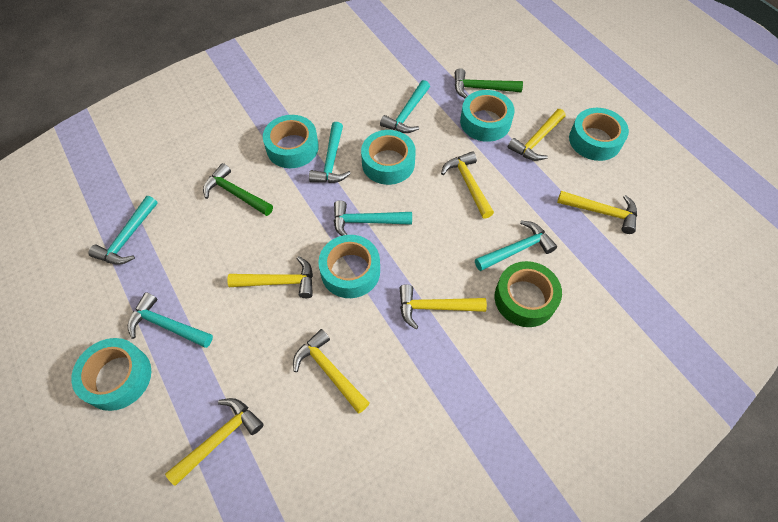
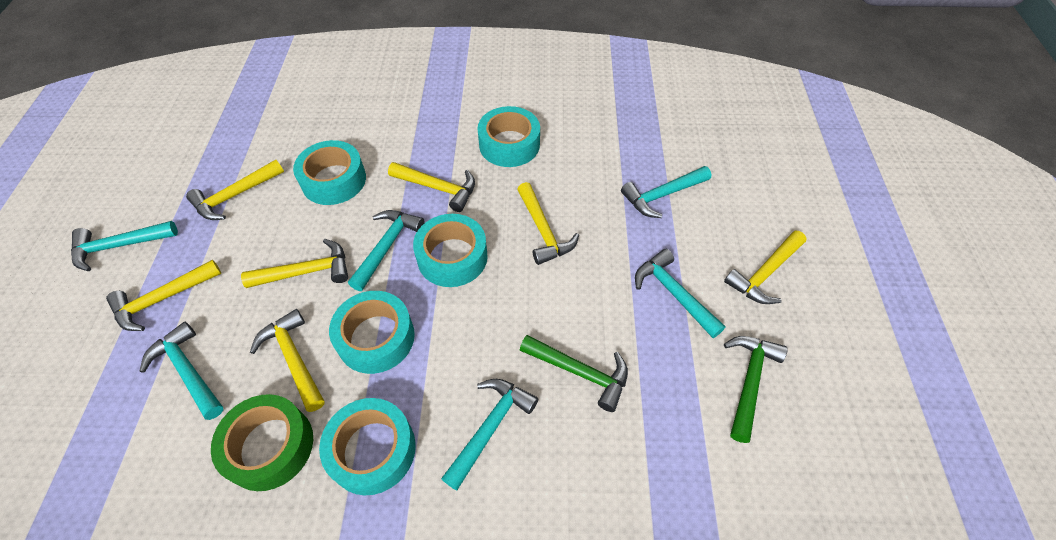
turquoise tape: 6 -> 5

